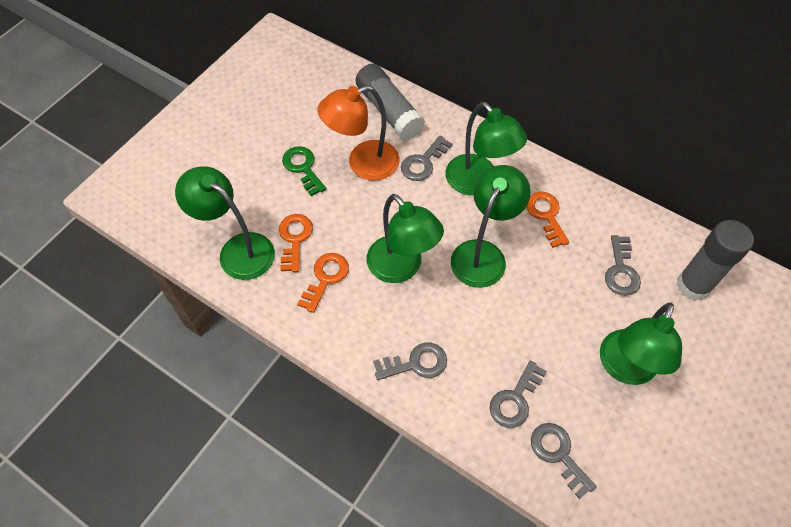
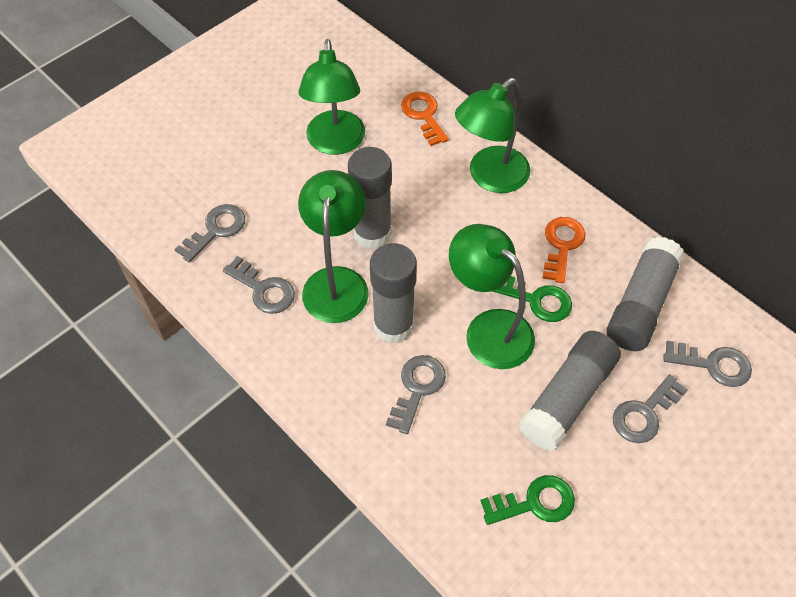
green key: 1 -> 2
green lamp: 5 -> 4
grey glue stick: 2 -> 4
orange key: 3 -> 2
orange lamp: 1 -> 0

